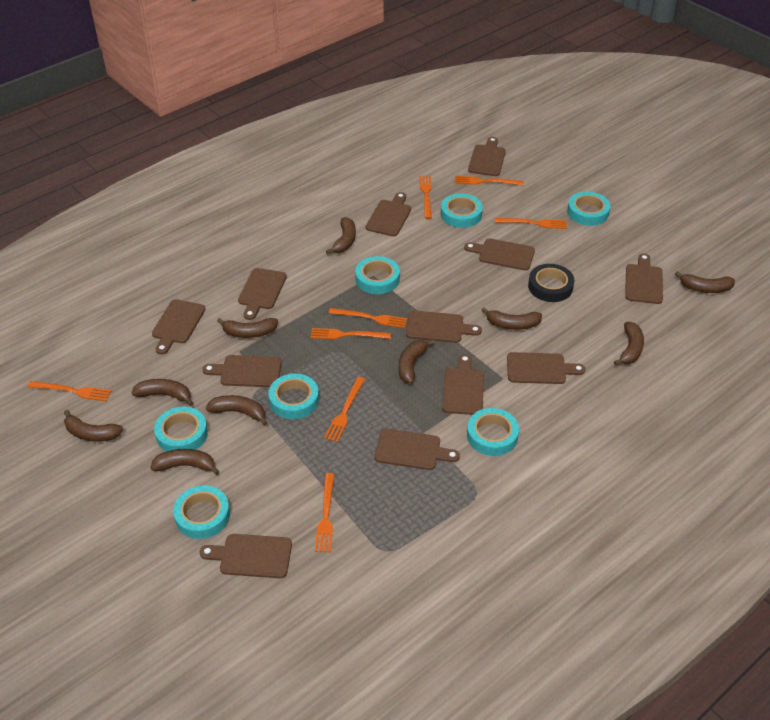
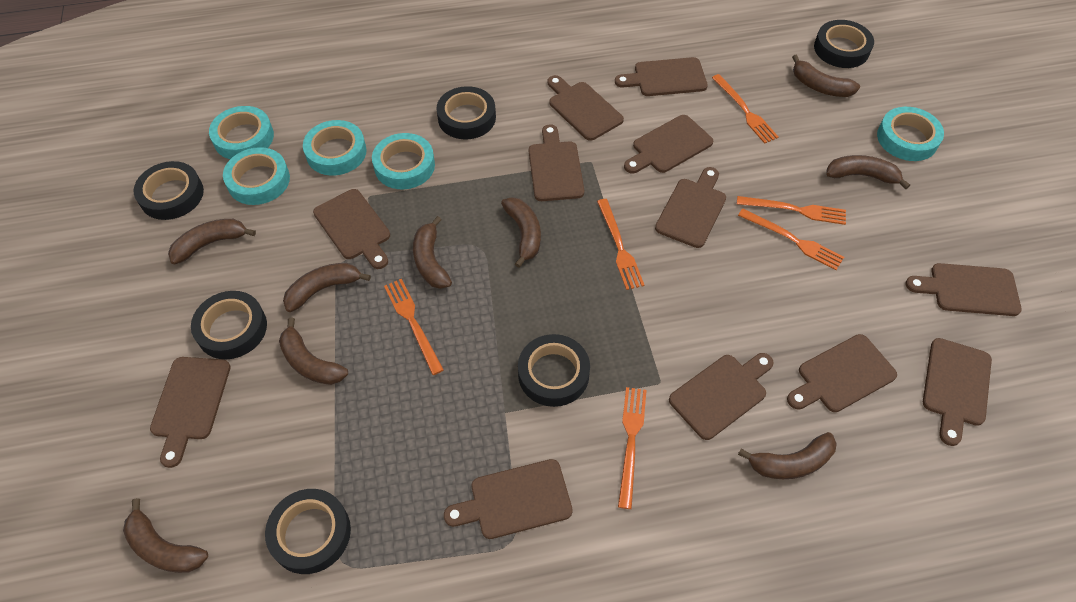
black tape: 1 -> 6
brown banana: 10 -> 9
orange fork: 8 -> 6
turquoise tape: 7 -> 5

